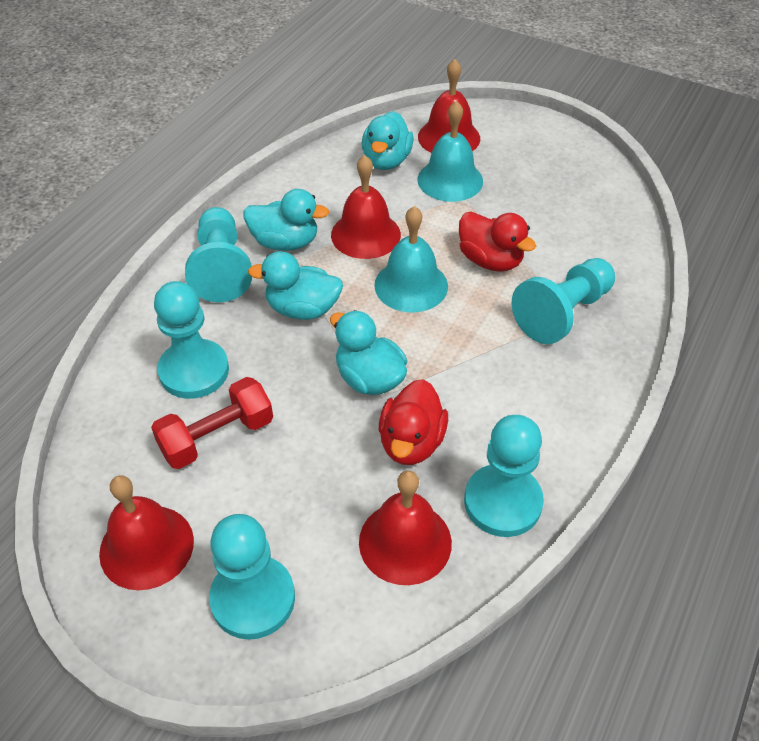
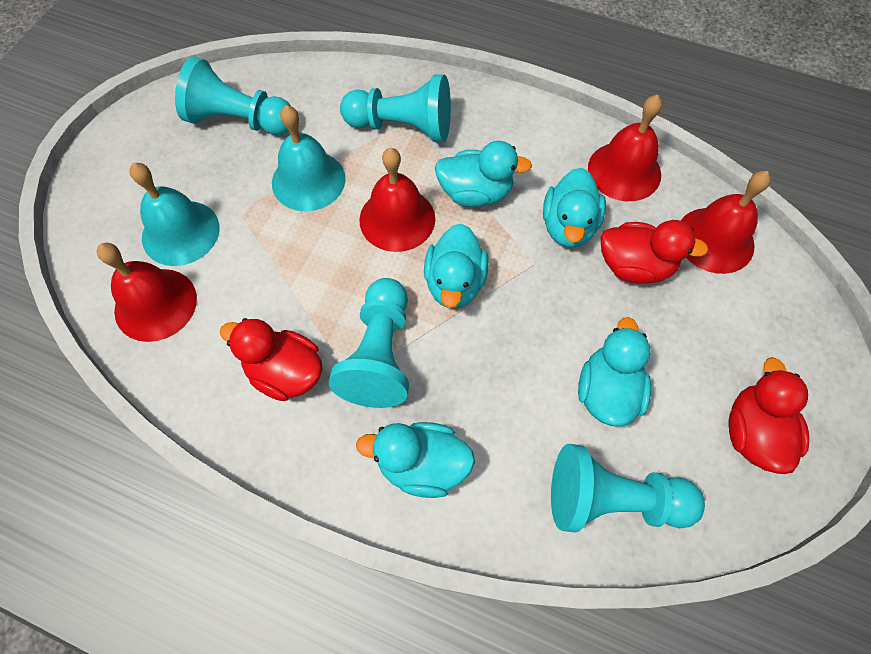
red duck: 2 -> 3
red dumbbell: 1 -> 0
turquoise duck: 4 -> 5
turquoise pawn: 5 -> 4

